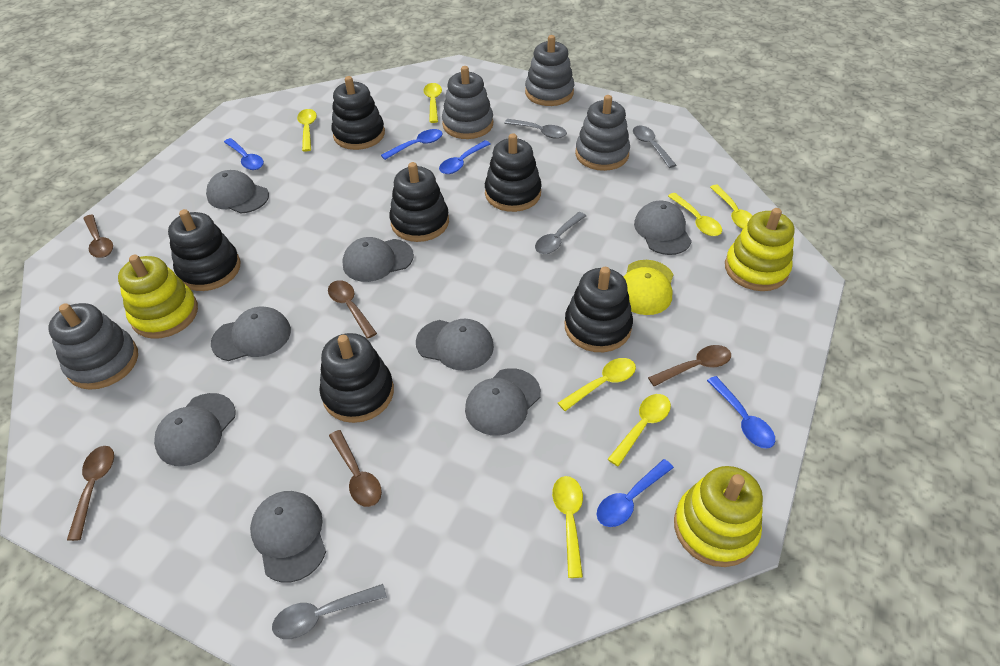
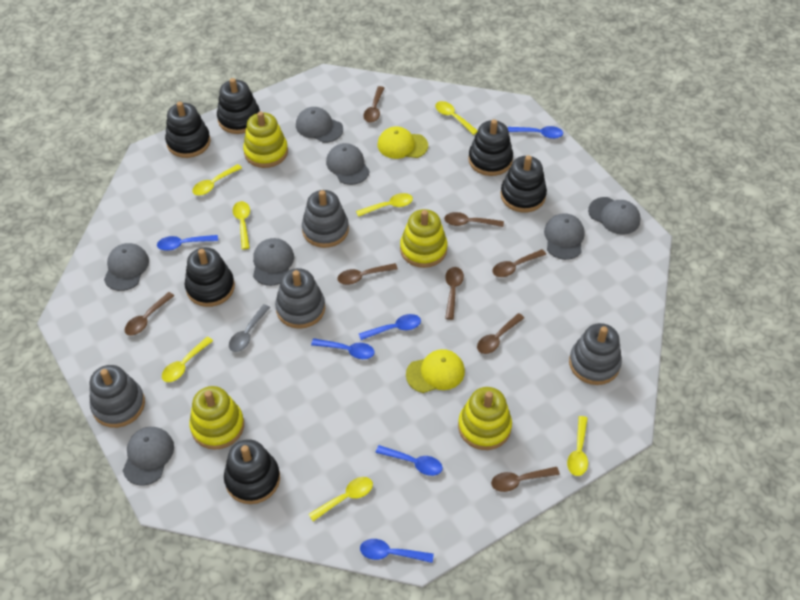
blue spoon: 5 -> 6
brown spoon: 5 -> 8
grey cap: 8 -> 7
grey spoon: 4 -> 1
yellow cap: 1 -> 2
yellow stacking toy: 3 -> 4

